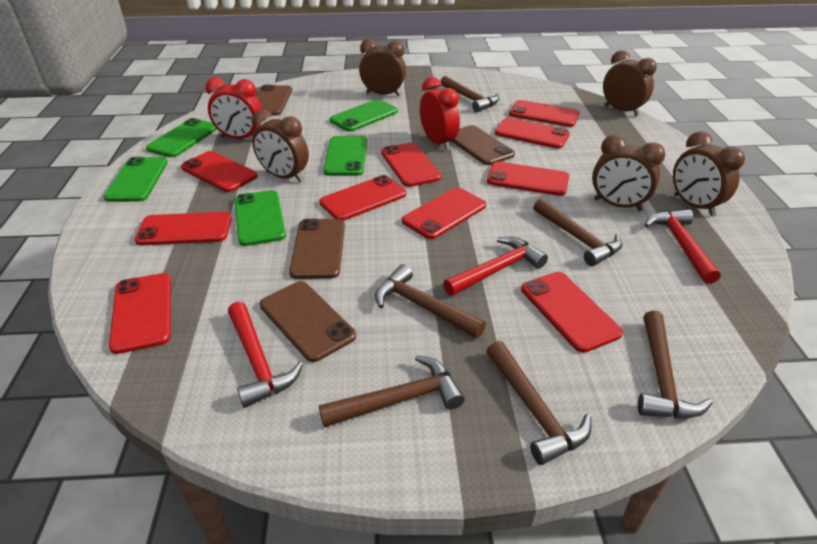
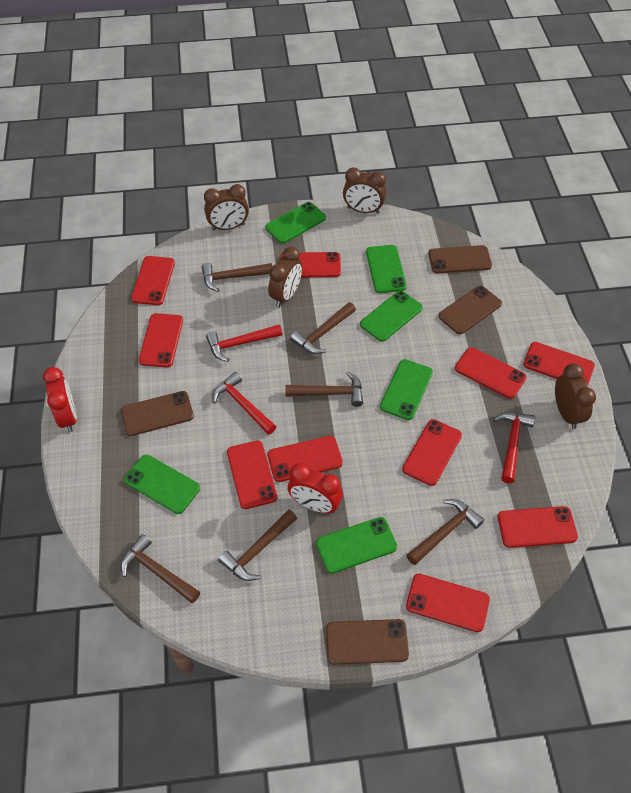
brown clock: 5 -> 4
green phone: 5 -> 6

